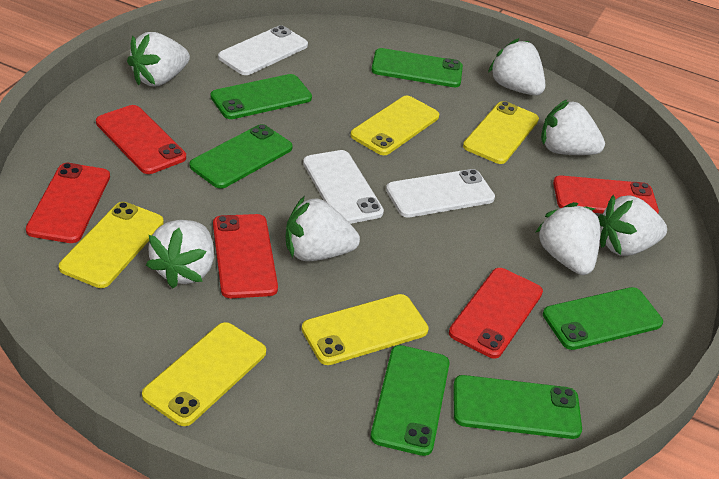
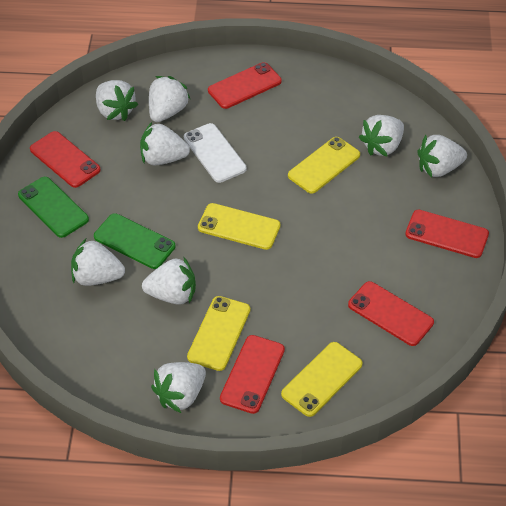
green phone: 6 -> 2
white phone: 3 -> 1
white strawberry: 7 -> 8
yellow phone: 5 -> 4

